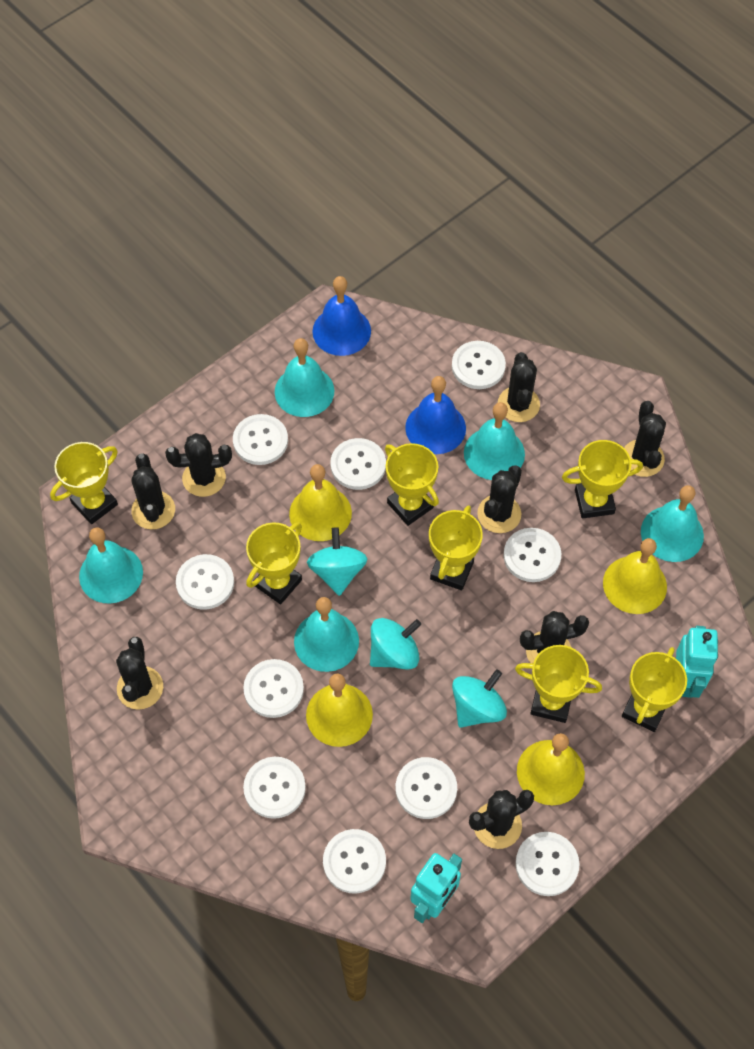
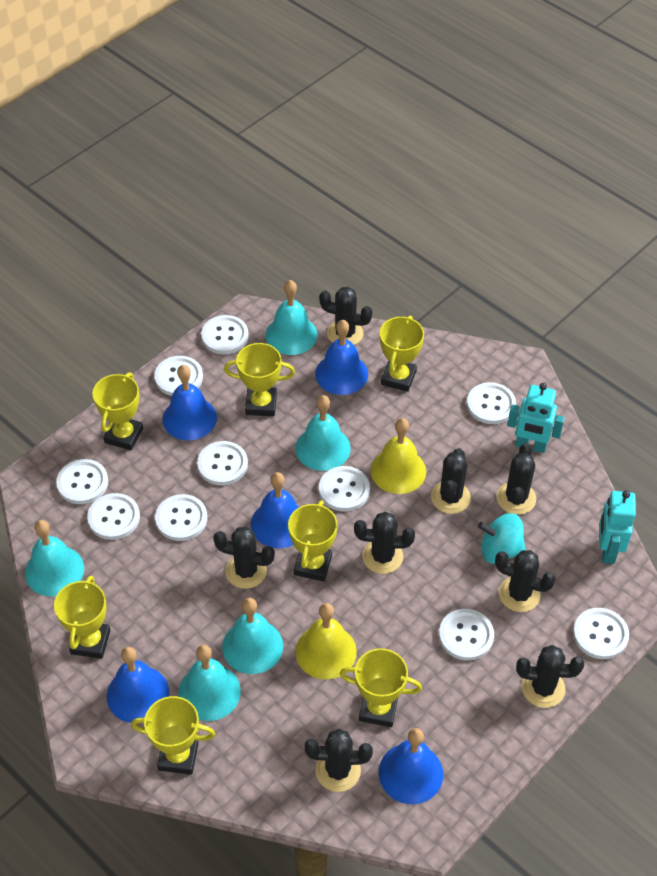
blue bell: 2 -> 5
turquoise spinning top: 3 -> 1
yellow bell: 4 -> 2

